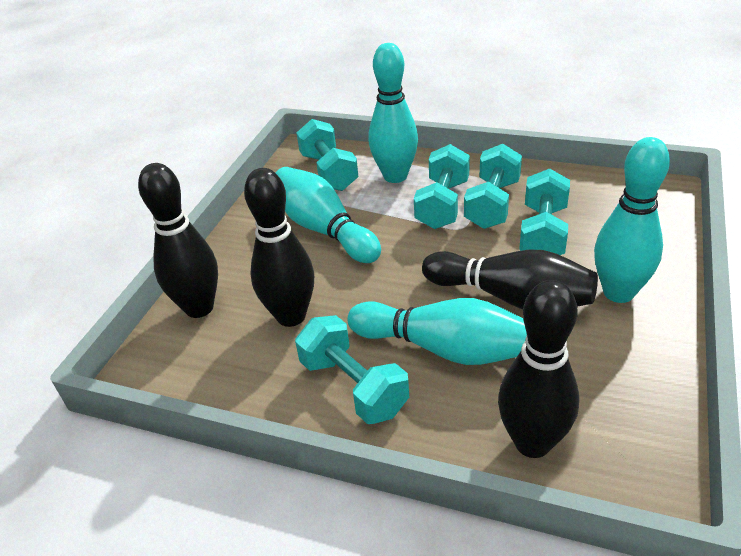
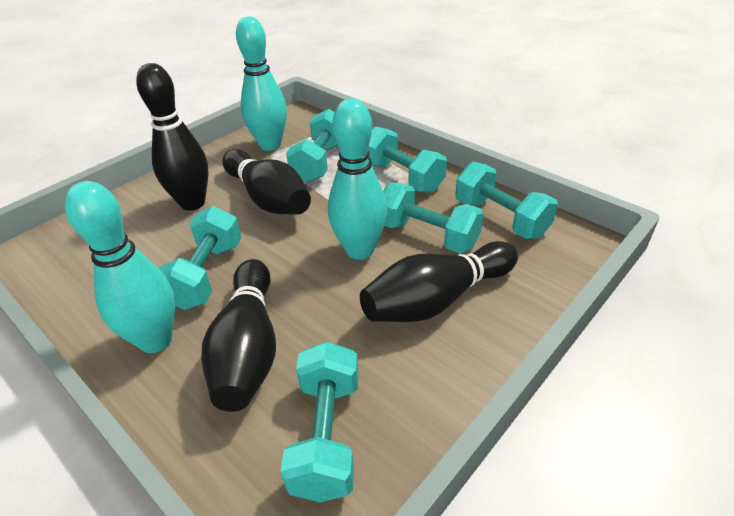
turquoise bowling pin: 4 -> 3
turquoise dumbbell: 5 -> 6

